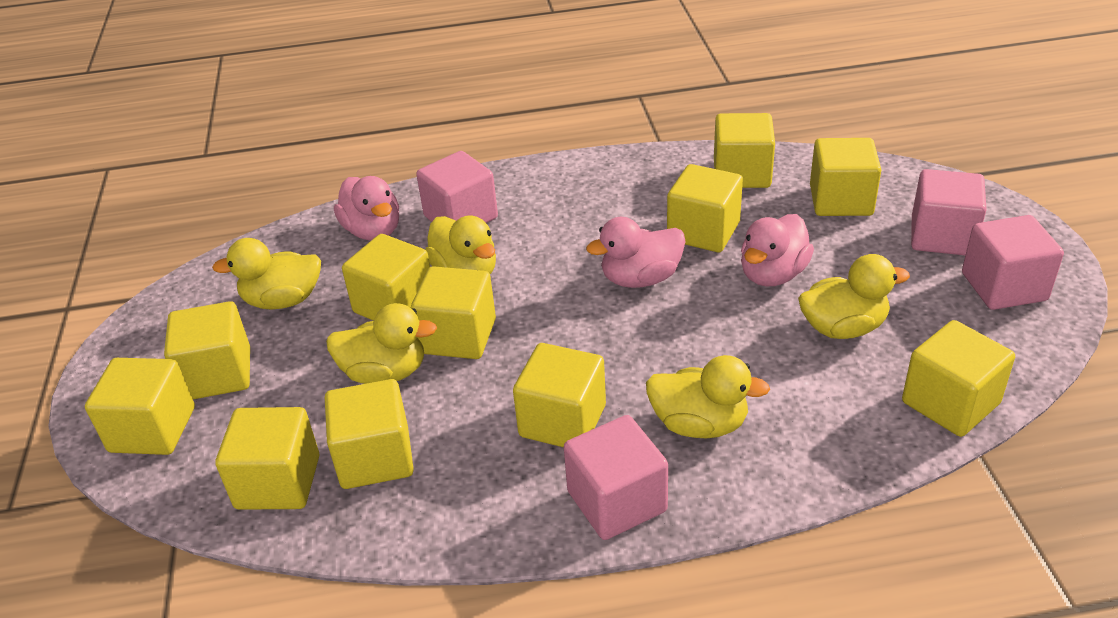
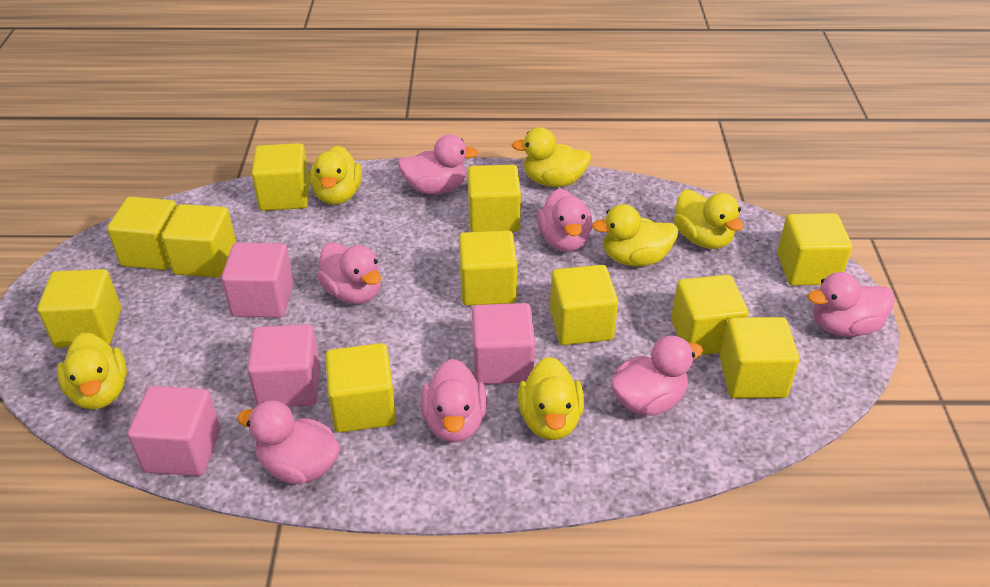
pink duck: 3 -> 7
yellow duck: 5 -> 6

